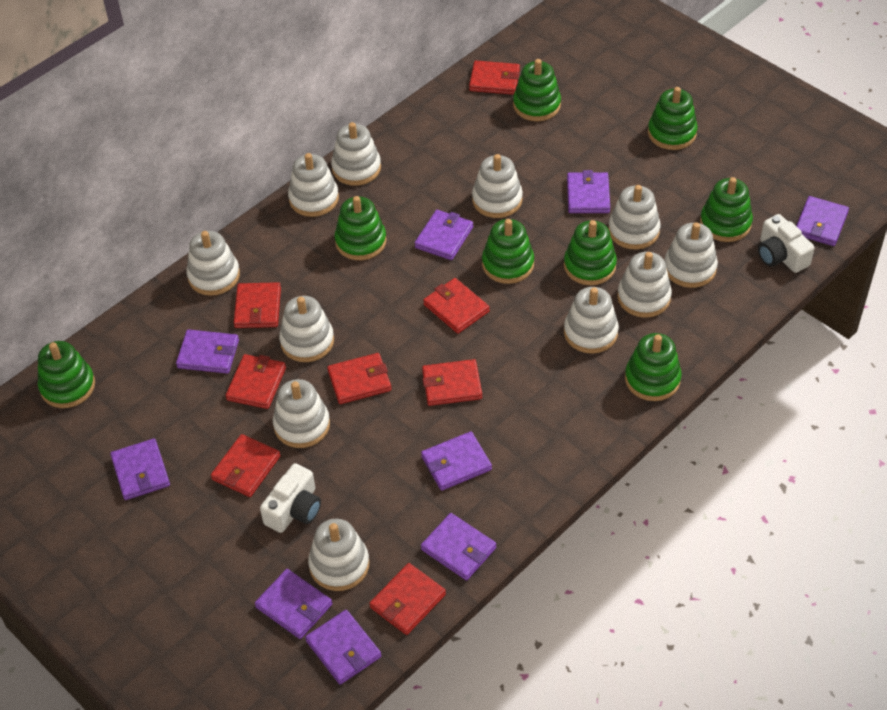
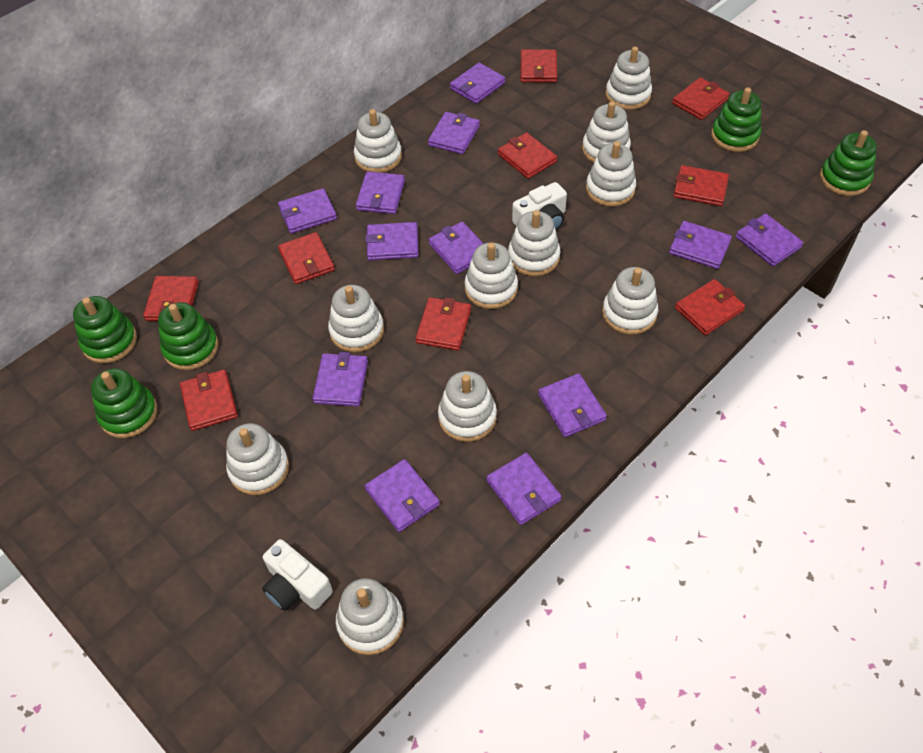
green stacking toy: 8 -> 5
purple wallet: 9 -> 12
red wallet: 8 -> 9

